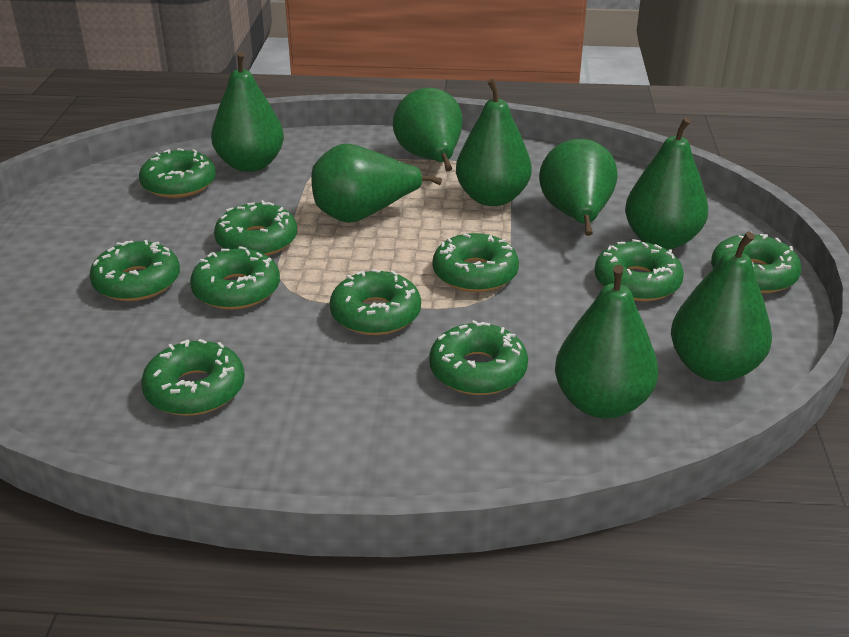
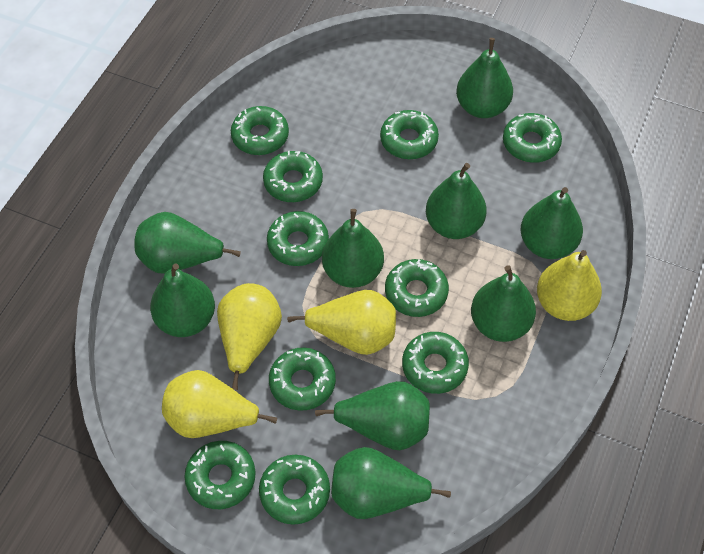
green pear: 8 -> 9
yellow pear: 0 -> 4

